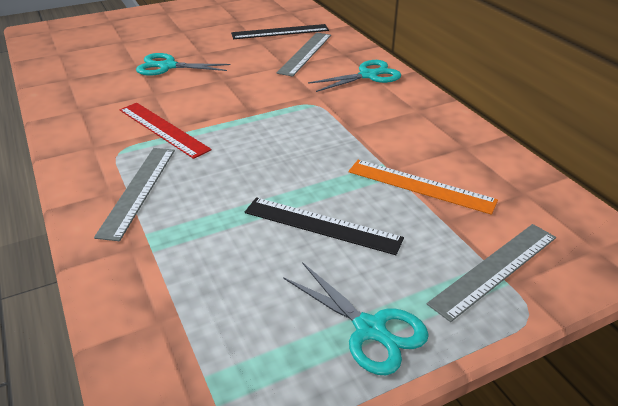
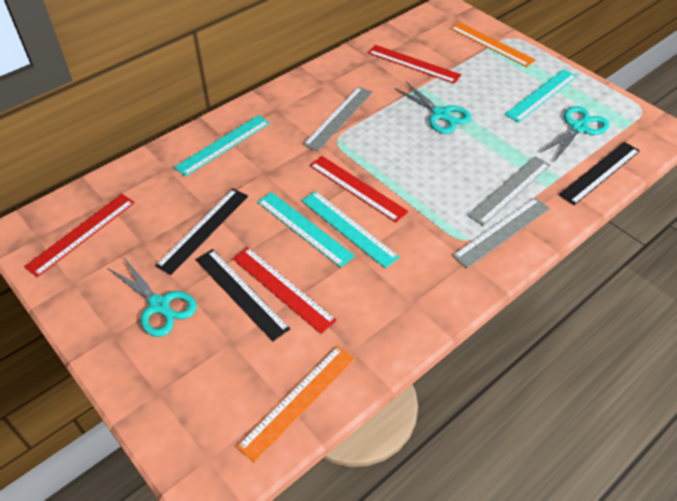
black ruler: 2 -> 3
orange ruler: 1 -> 2
red ruler: 1 -> 4
turquoise ruler: 0 -> 4

